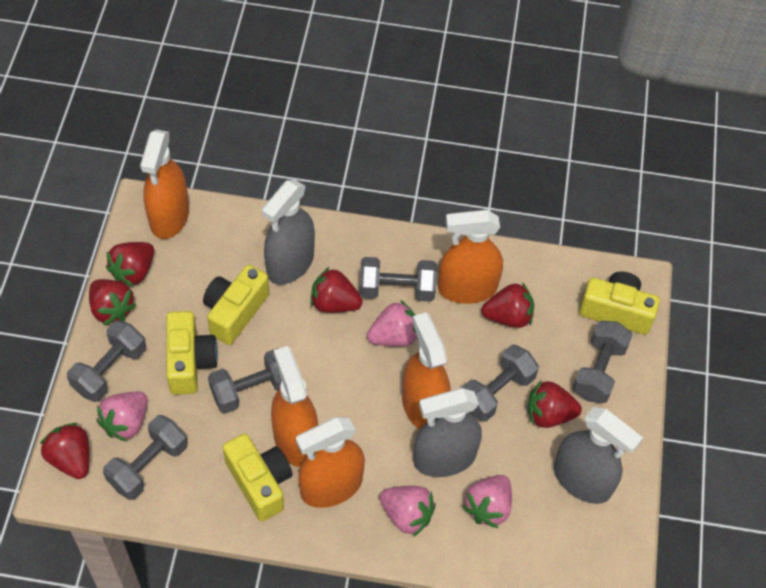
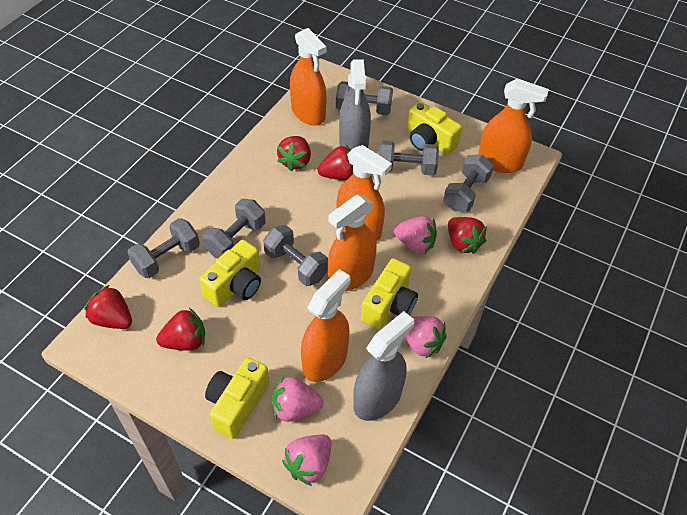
grey spray bottle: 3 -> 2
red strawberry: 6 -> 5

